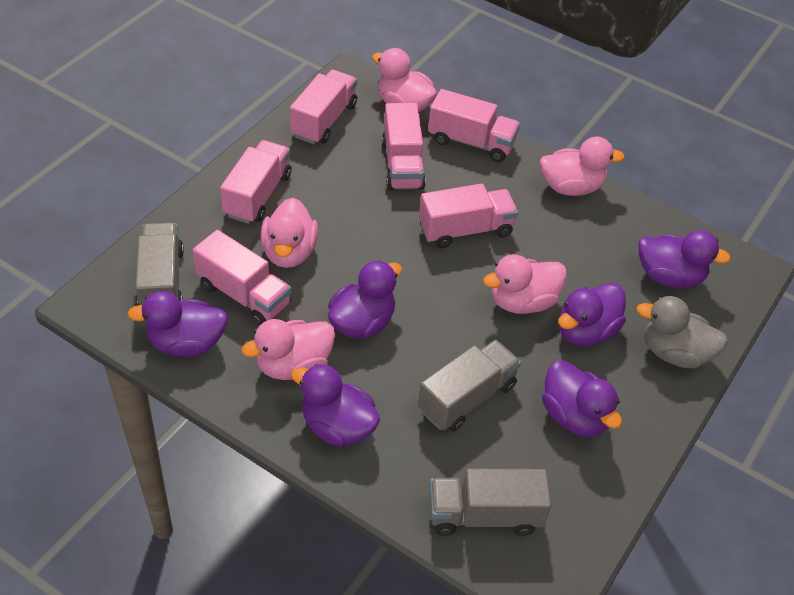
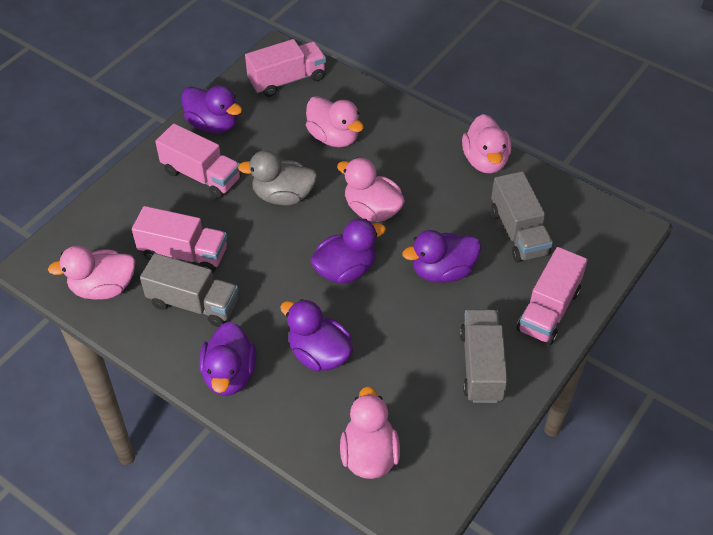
pink truck: 6 -> 4
purple duck: 6 -> 5

